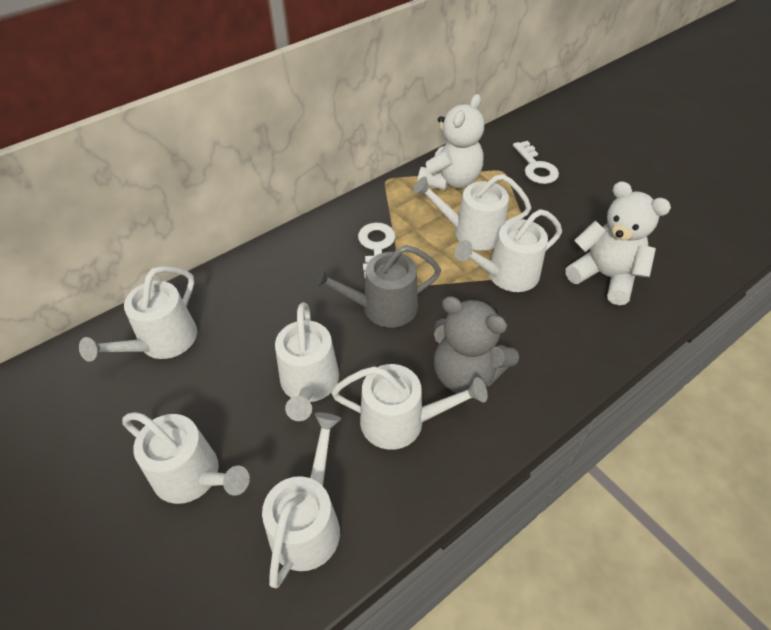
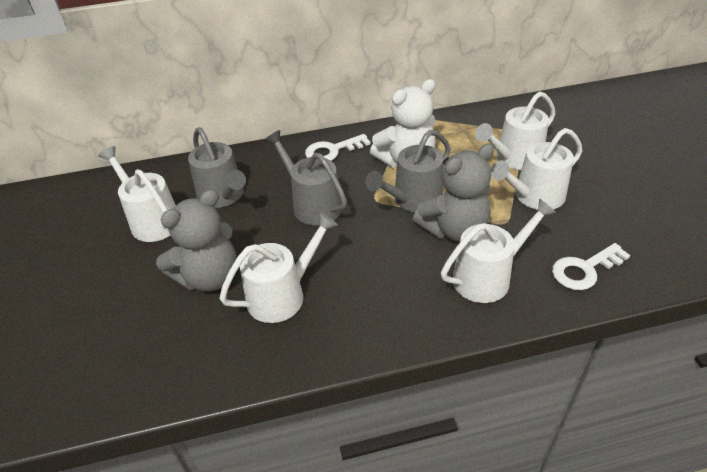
grey teddy bear: 1 -> 2
grey watering can: 1 -> 3
white teddy bear: 2 -> 1
white watering can: 7 -> 5

